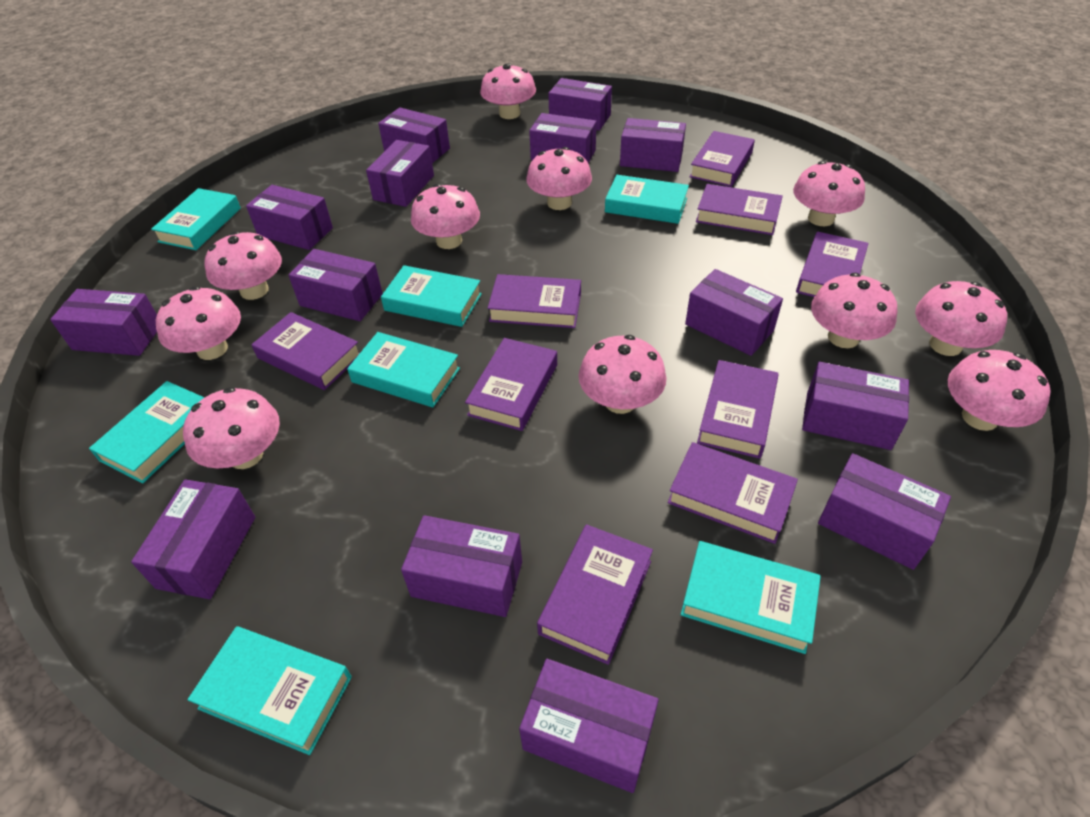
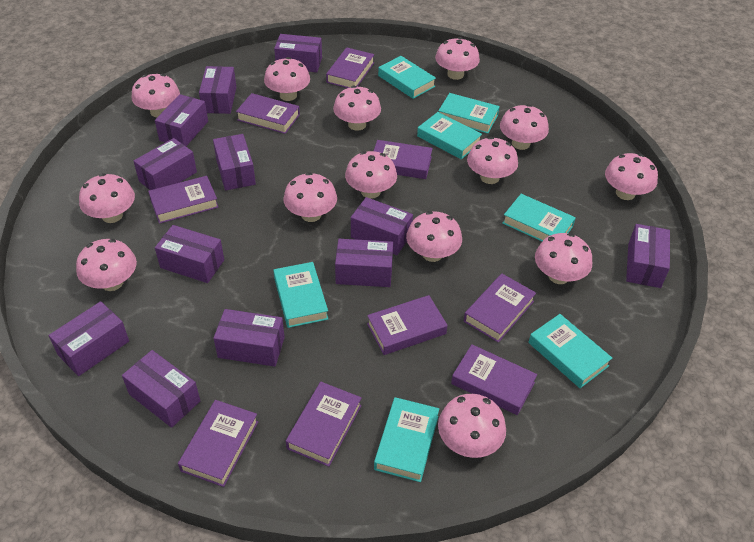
pink mushroom: 11 -> 14
purple box: 14 -> 12

